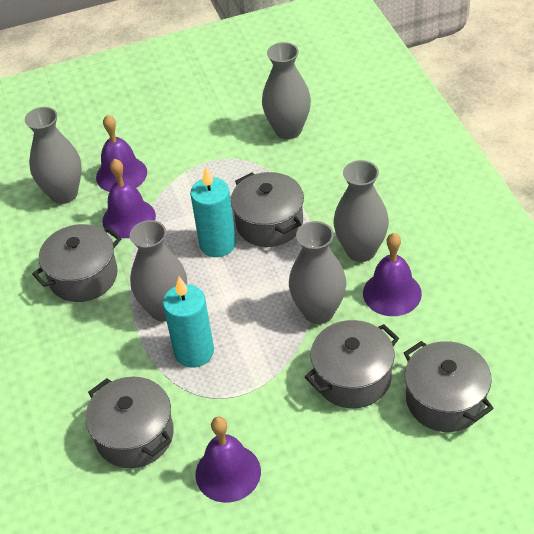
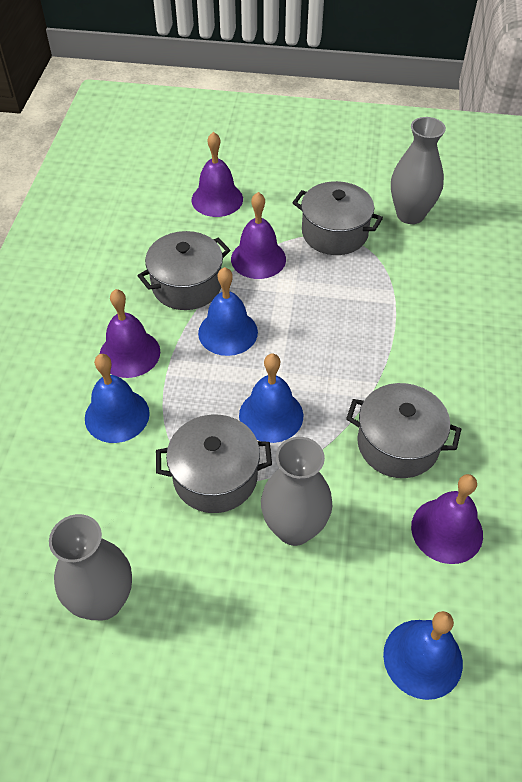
blue bell: 0 -> 4
grey pot: 5 -> 4
grey vase: 5 -> 3
turquoise candle: 2 -> 0

